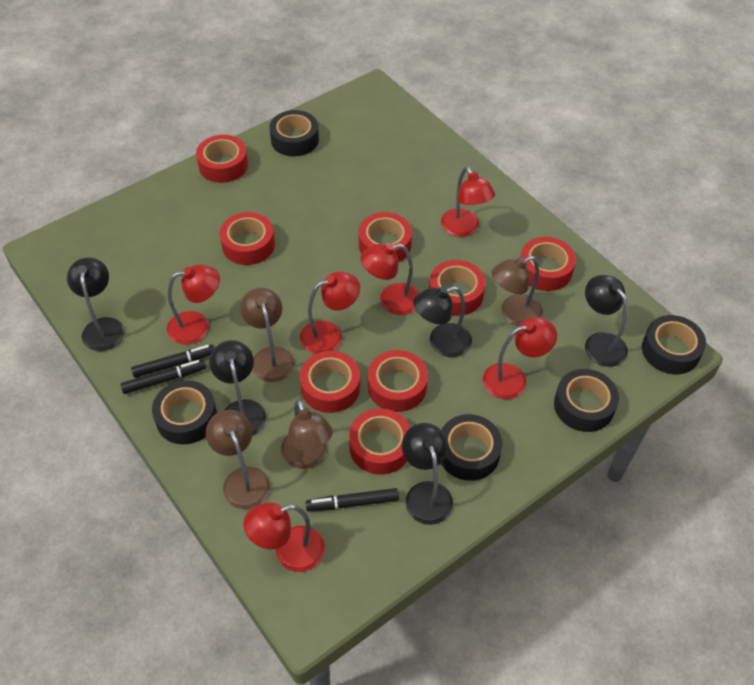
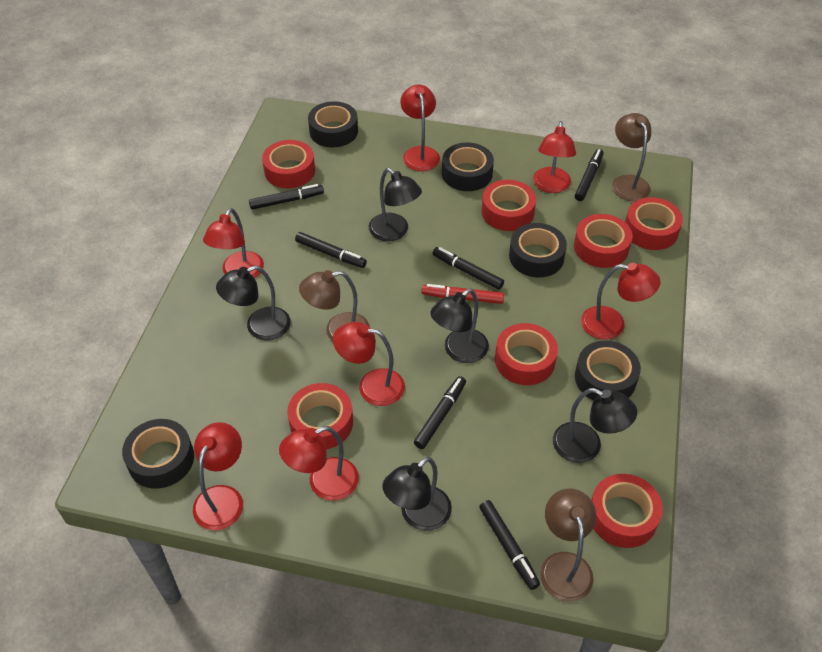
black marker: 3 -> 6
brown lamp: 4 -> 3
red lamp: 6 -> 7
red marker: 0 -> 1
red tape: 8 -> 7

